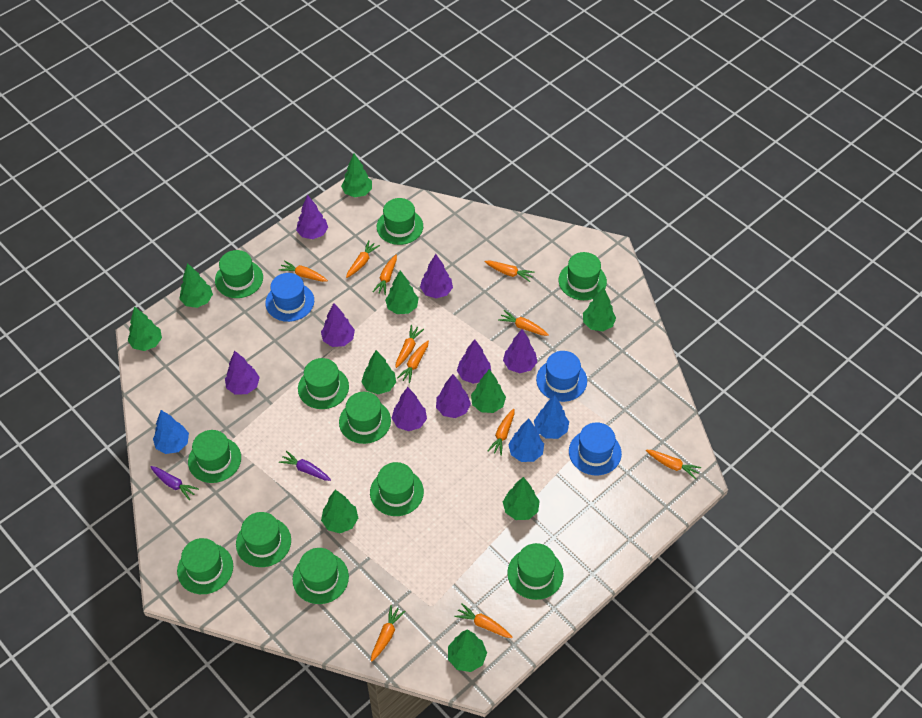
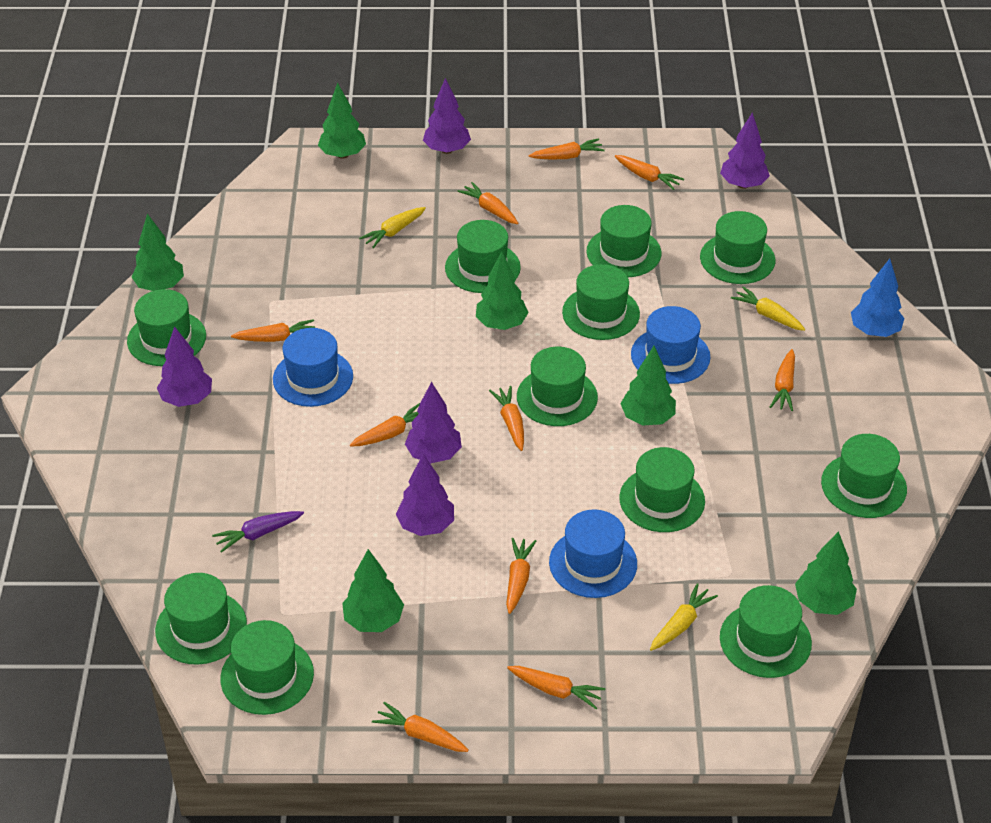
blue tree: 3 -> 1
green tree: 10 -> 6
orange carrot: 11 -> 10
purple carrot: 2 -> 1
purple tree: 8 -> 5
yellow carrot: 0 -> 3

